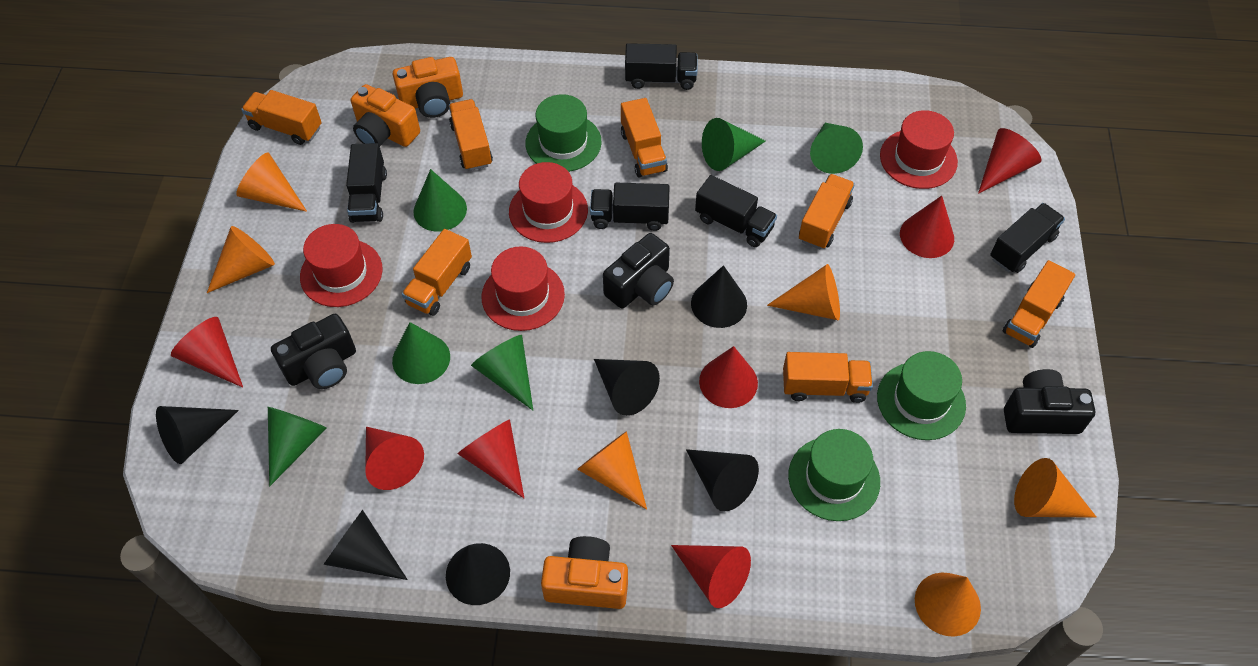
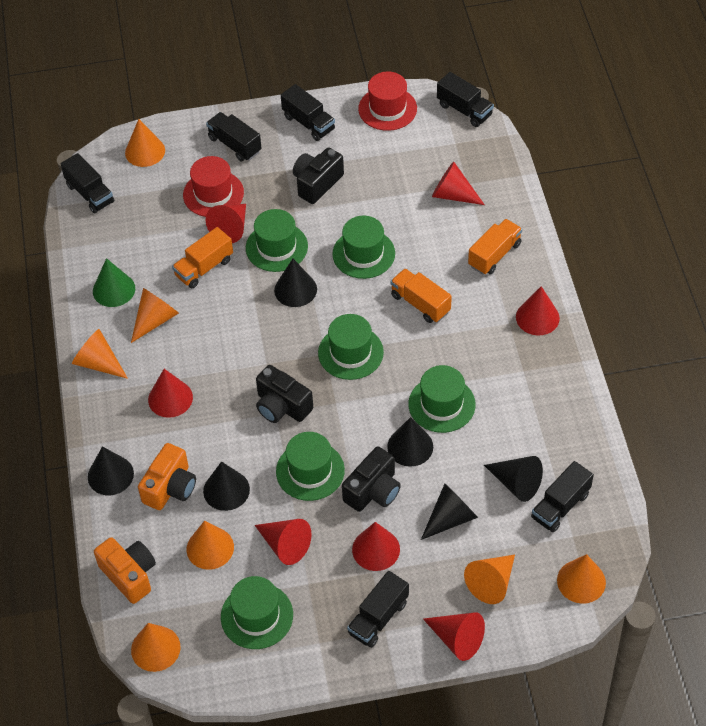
black truck: 5 -> 6
green cone: 6 -> 1
green hat: 3 -> 6
orange camera: 3 -> 2
orange cone: 6 -> 7
orange truck: 7 -> 3
red hat: 4 -> 2

